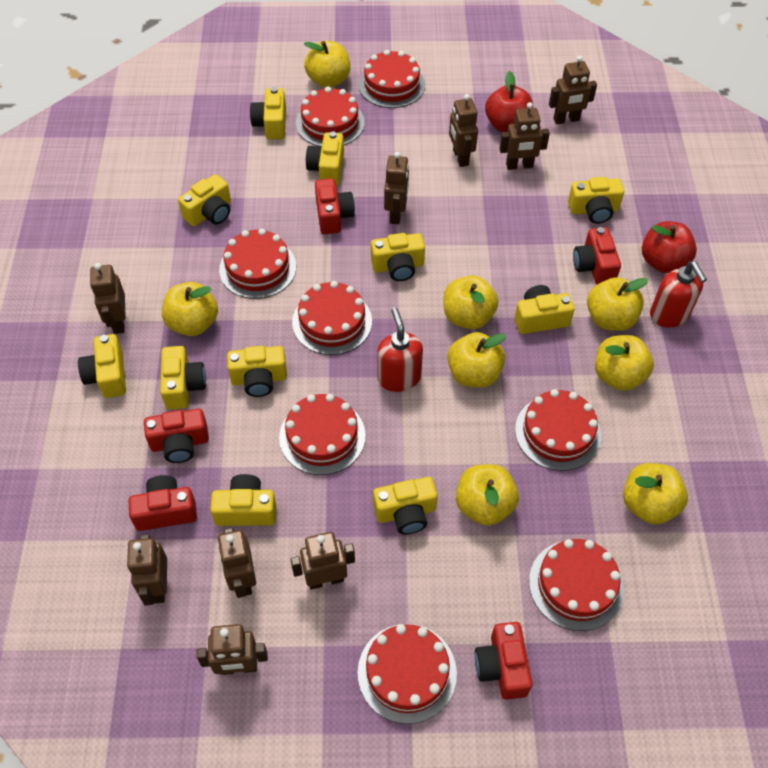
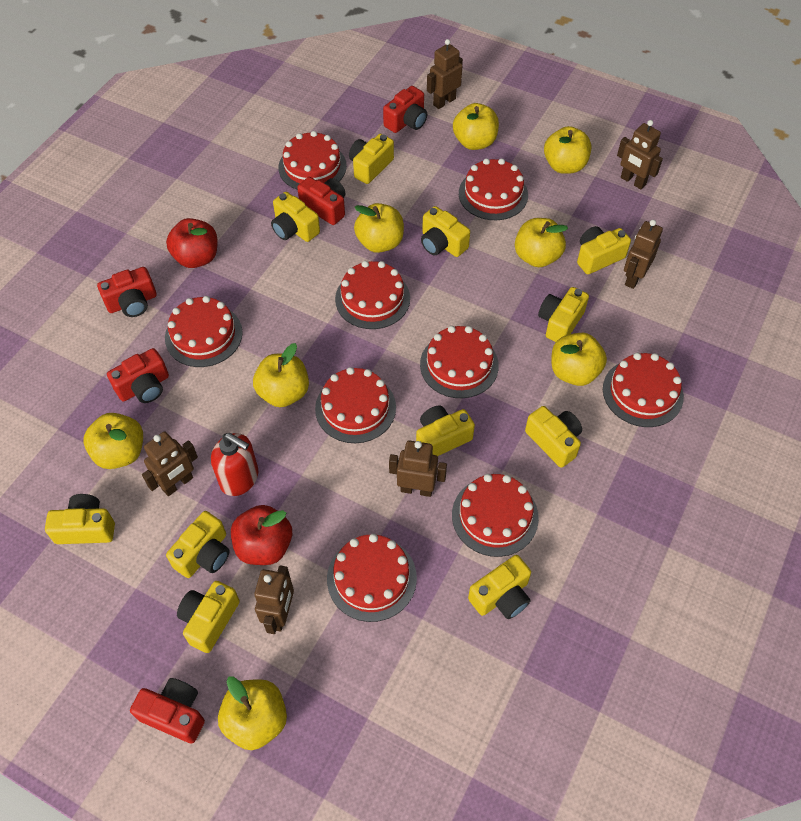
brown robot: 9 -> 6
red cake: 8 -> 9
red soap dispenser: 2 -> 1

